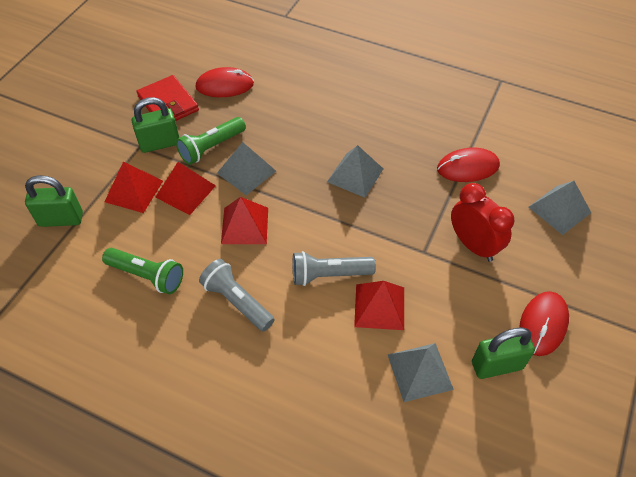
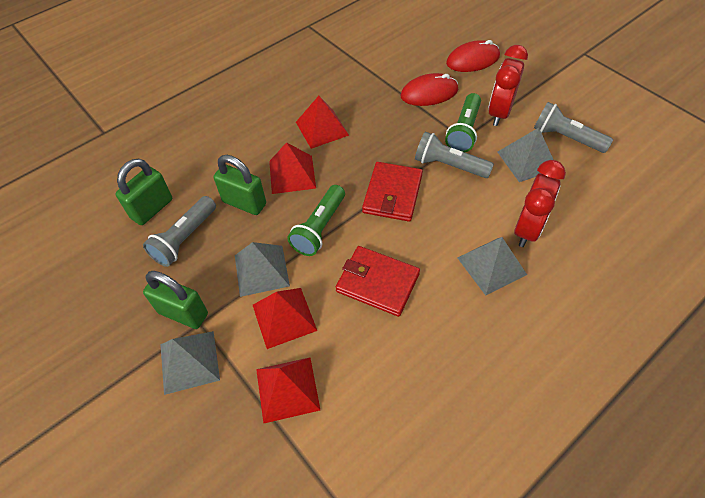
grey flashlight: 2 -> 3
red clock: 1 -> 2
red mouse: 3 -> 2
red wallet: 1 -> 2

